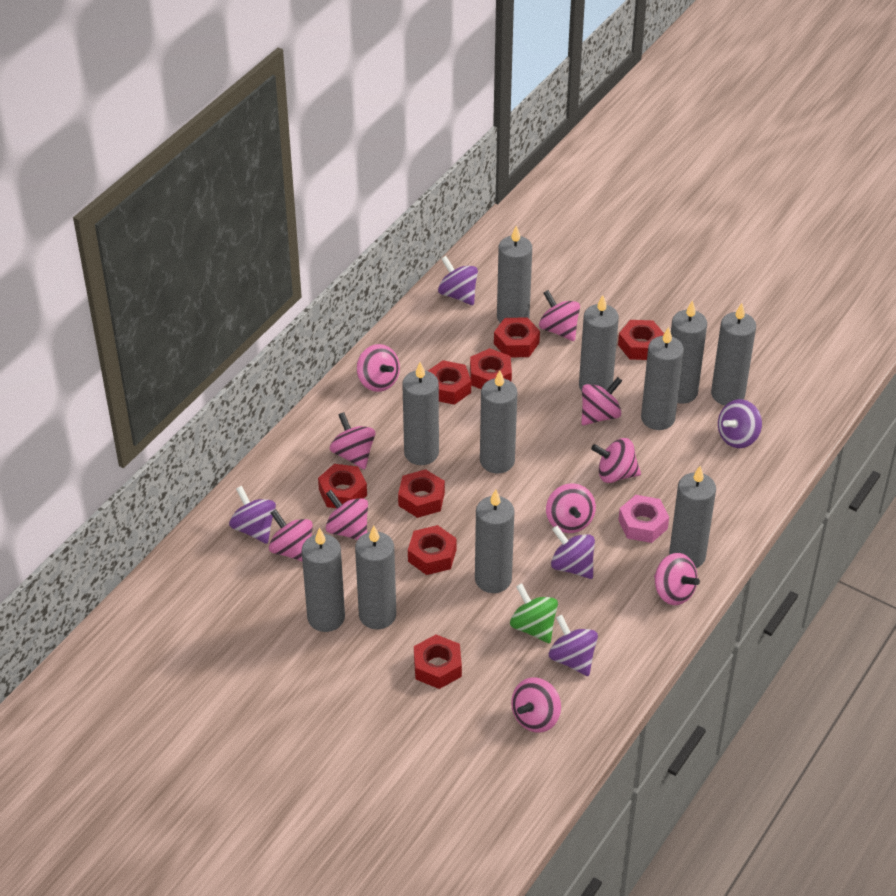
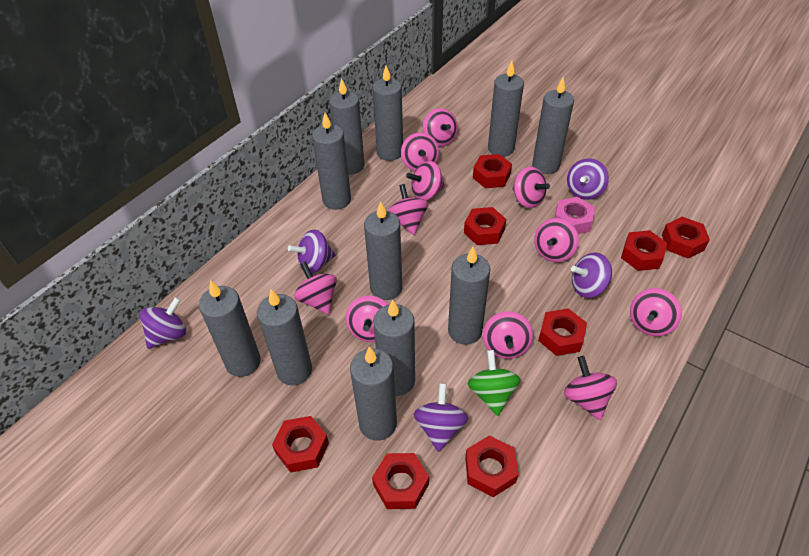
pink spinning top: 10 -> 11

